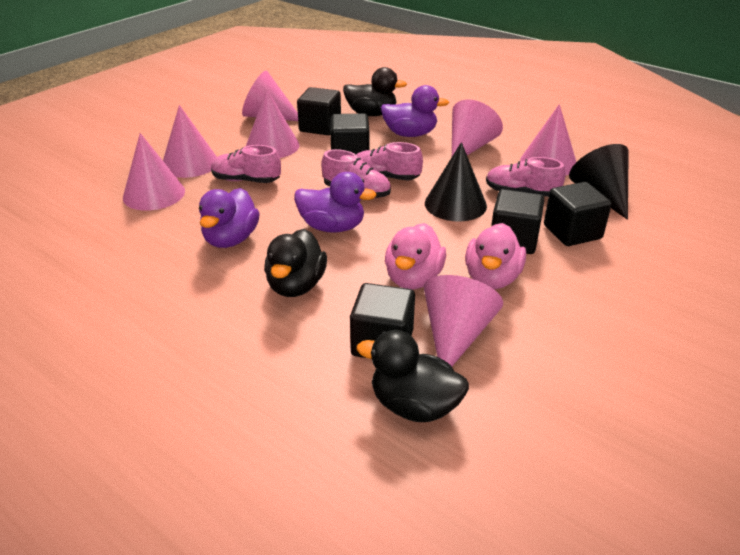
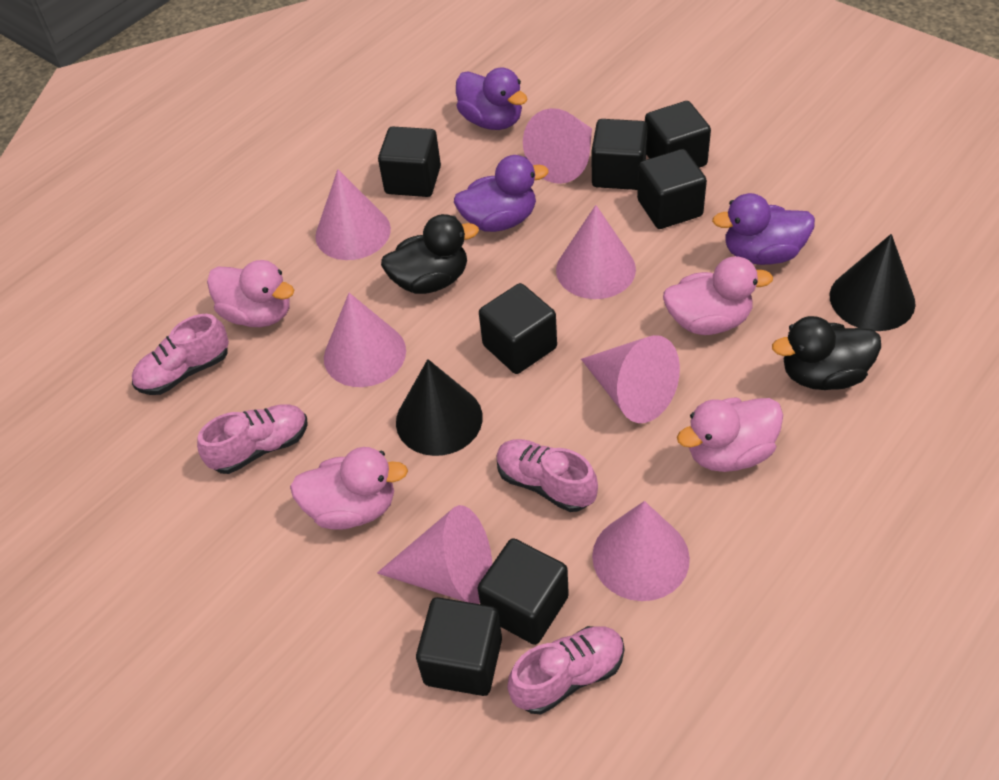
black cube: 5 -> 7
black duck: 3 -> 2
pink duck: 2 -> 4

